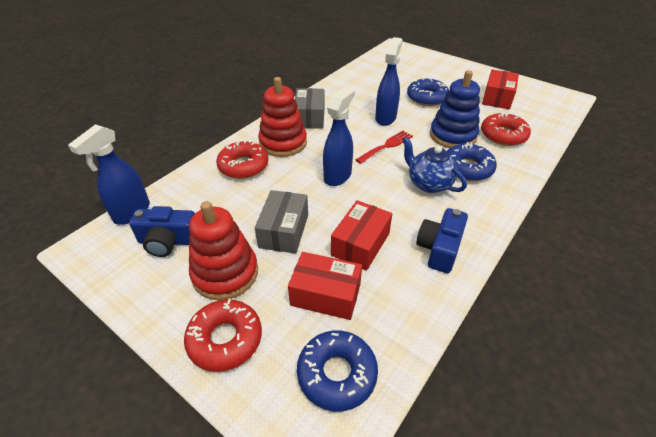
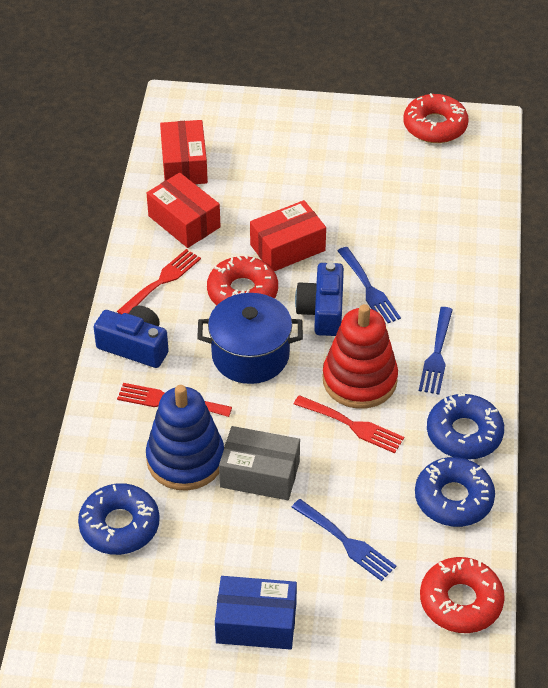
blue box: 0 -> 1
blue fork: 0 -> 3
blue pot: 0 -> 1
blue spray bottle: 3 -> 0
blue teapot: 1 -> 0
grey box: 2 -> 1
red fork: 1 -> 3
red stacking toy: 2 -> 1

